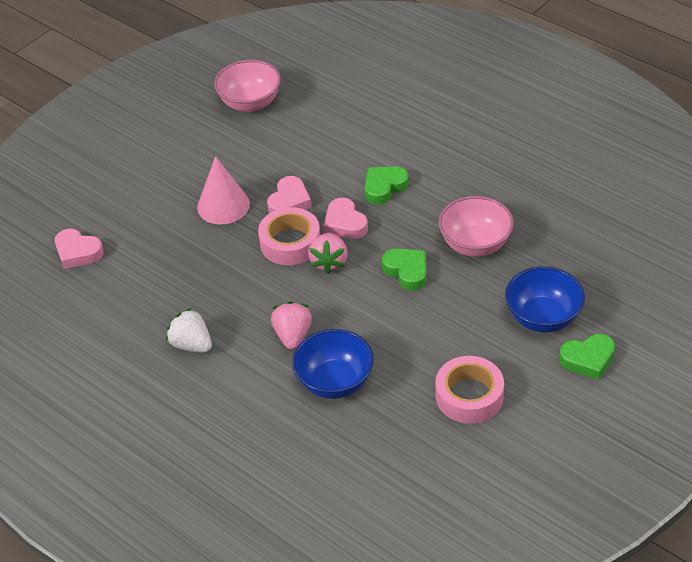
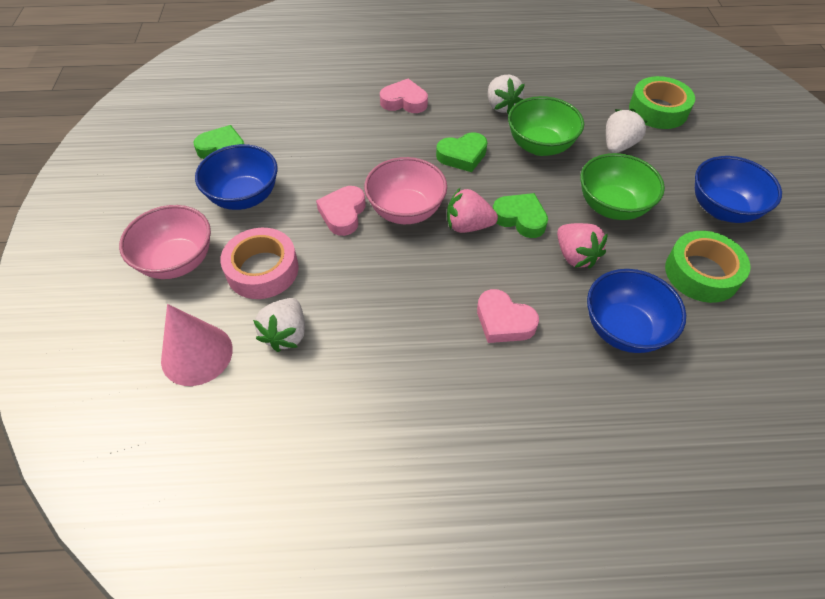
blue bowl: 2 -> 3
green bowl: 0 -> 2
green tape: 0 -> 2
pink tape: 2 -> 1
white strawberry: 1 -> 3

